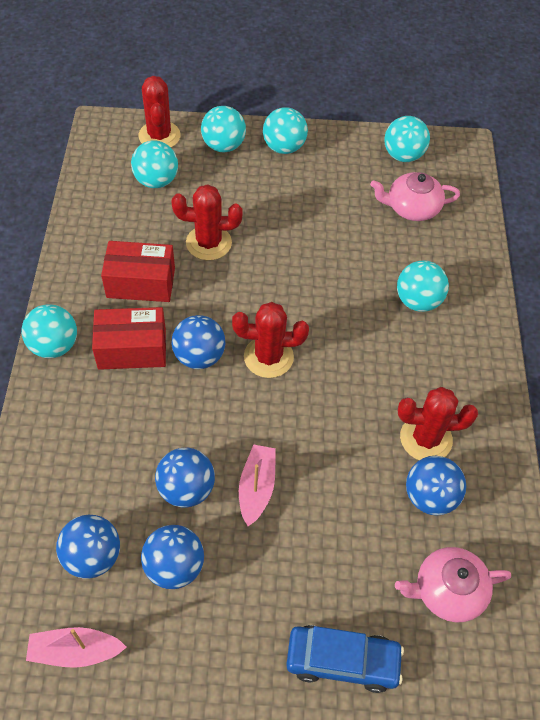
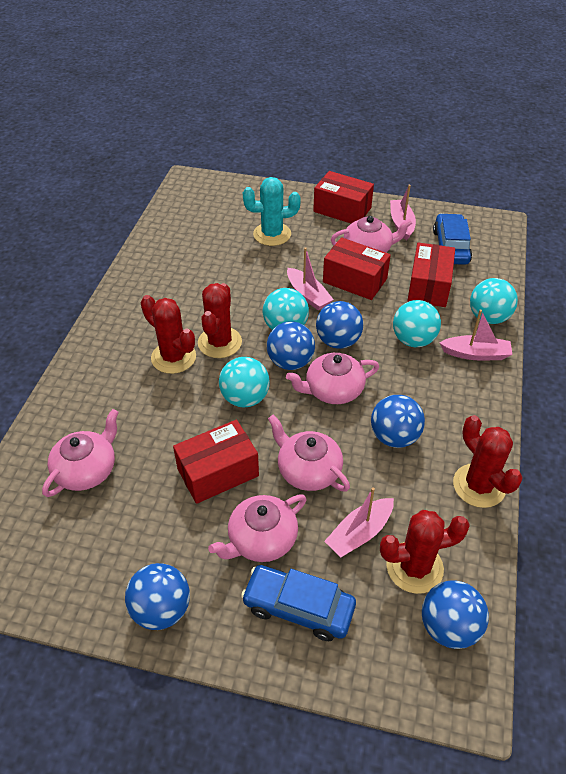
blue car: 1 -> 2
pink boat: 2 -> 4
pink teapot: 2 -> 5
red box: 2 -> 4
turquoise ball: 6 -> 4
turquoise cactus: 0 -> 1

